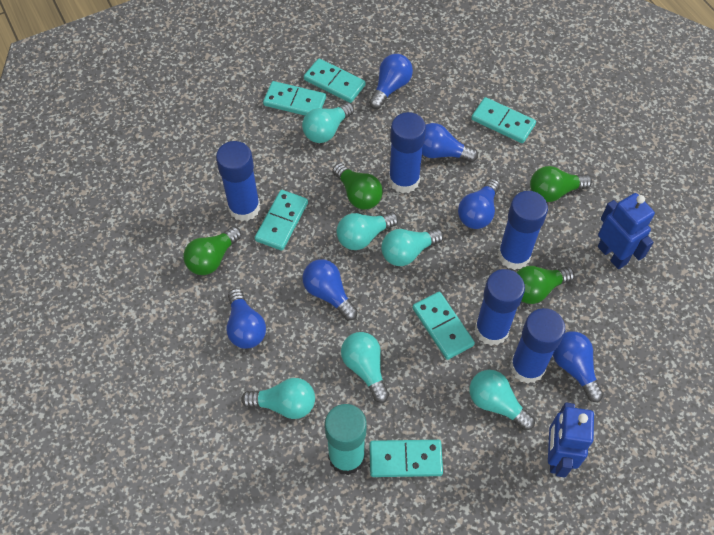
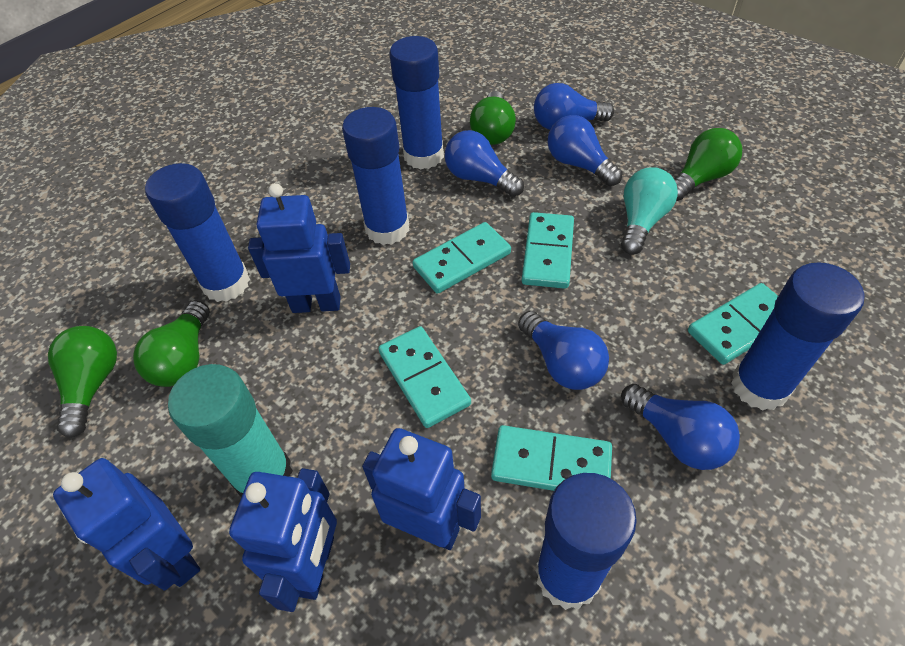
blue light bulb: 6 -> 5
blue robot: 2 -> 4
turquoise domino: 6 -> 5
turquoise light bulb: 6 -> 1

